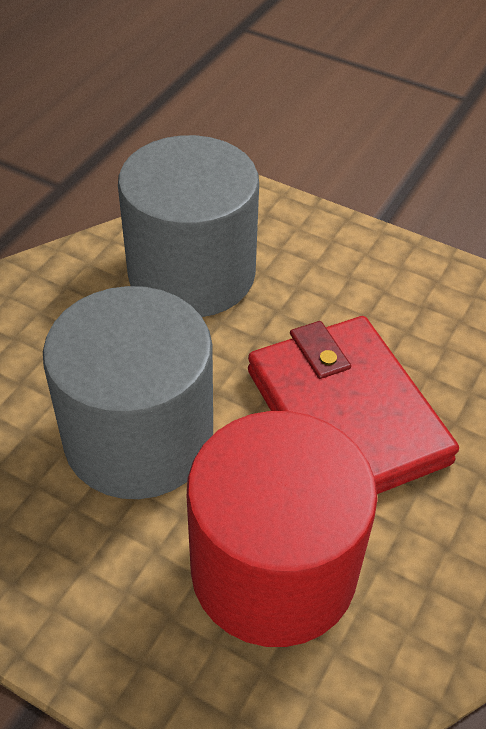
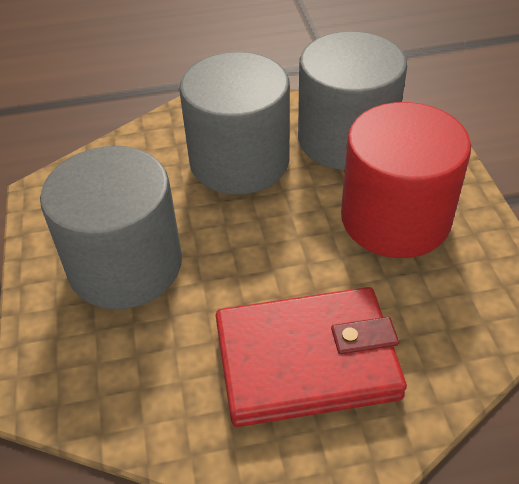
grey cylinder: 2 -> 3

